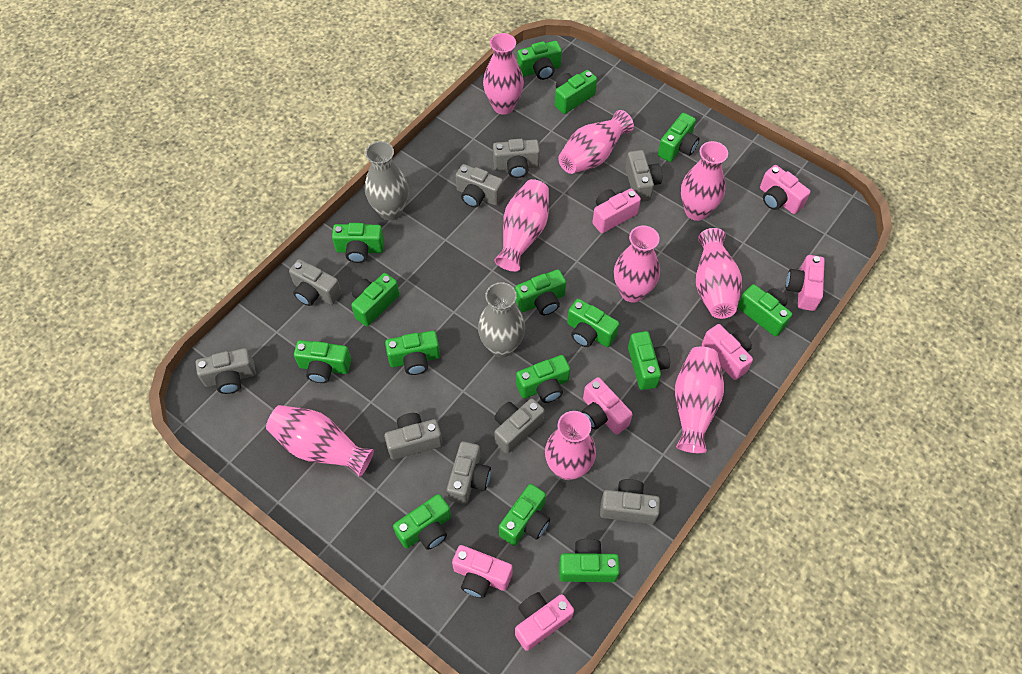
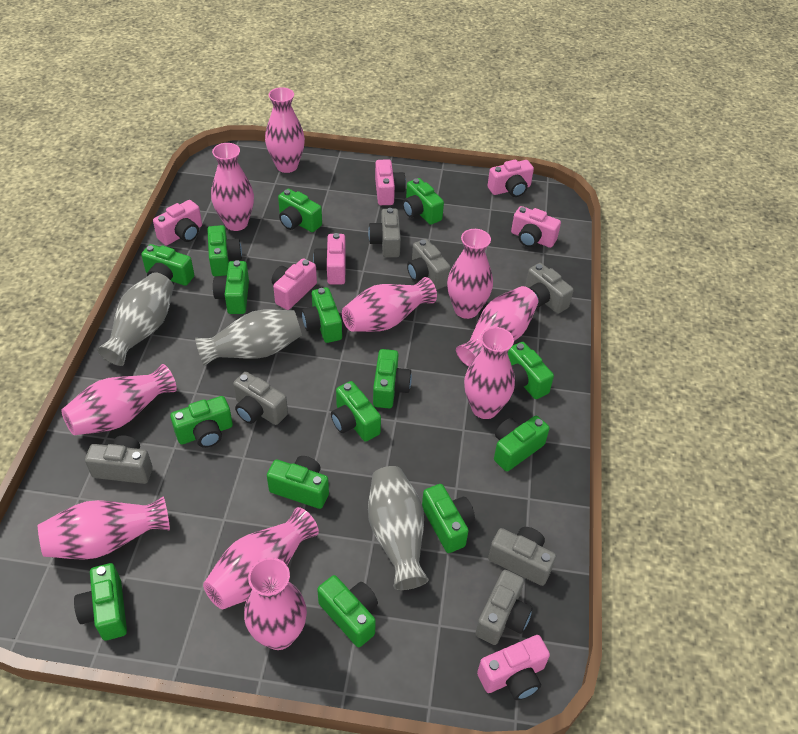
grey camera: 9 -> 7
grey vase: 2 -> 3
pink vase: 9 -> 10

